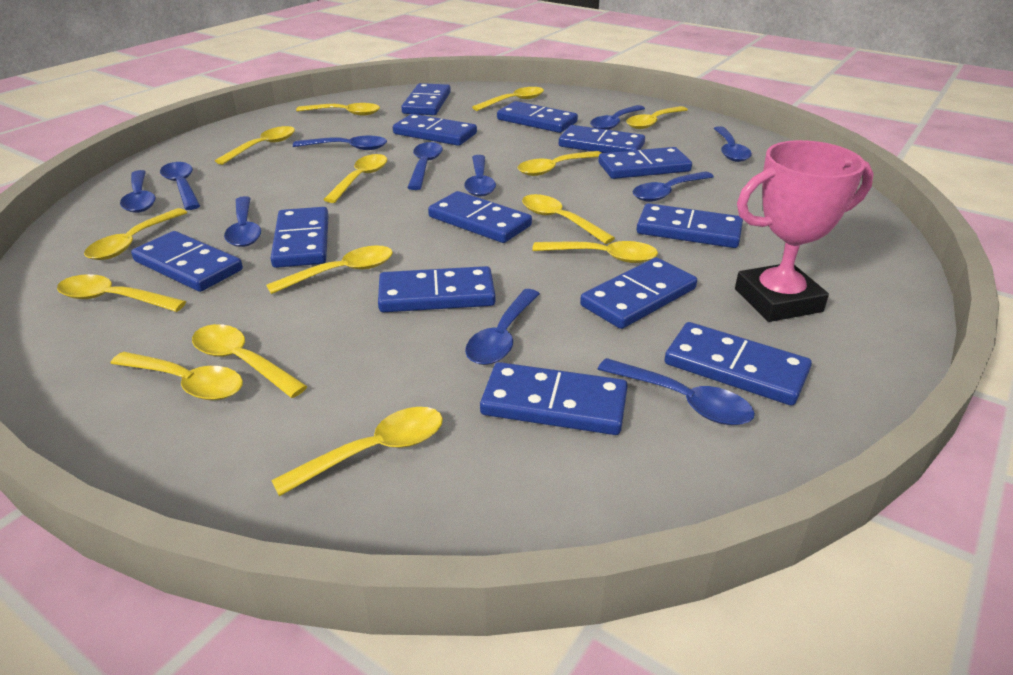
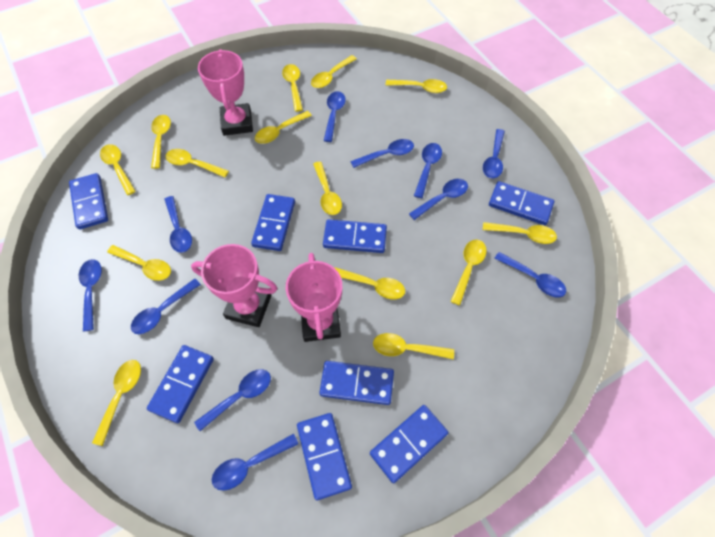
blue domino: 13 -> 8
pink trophy: 1 -> 3

